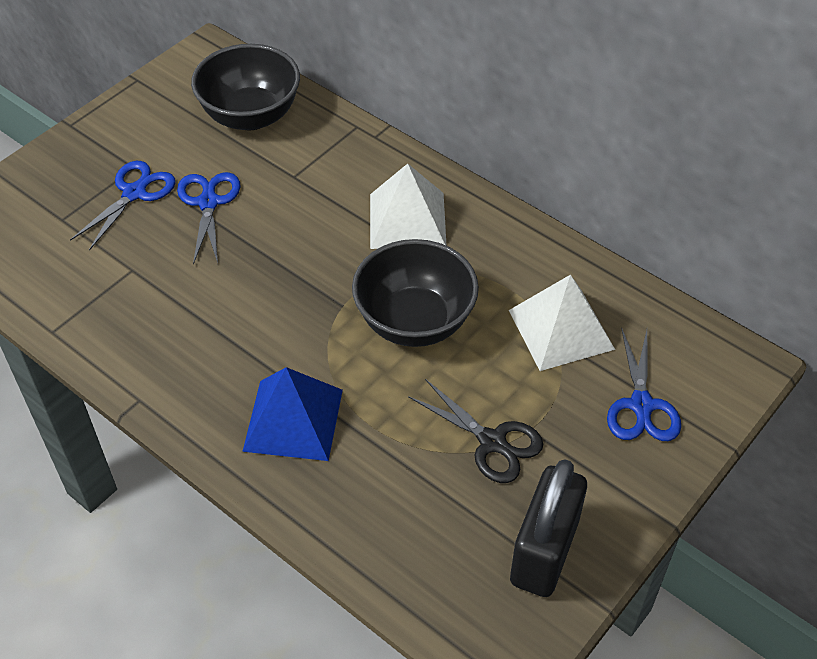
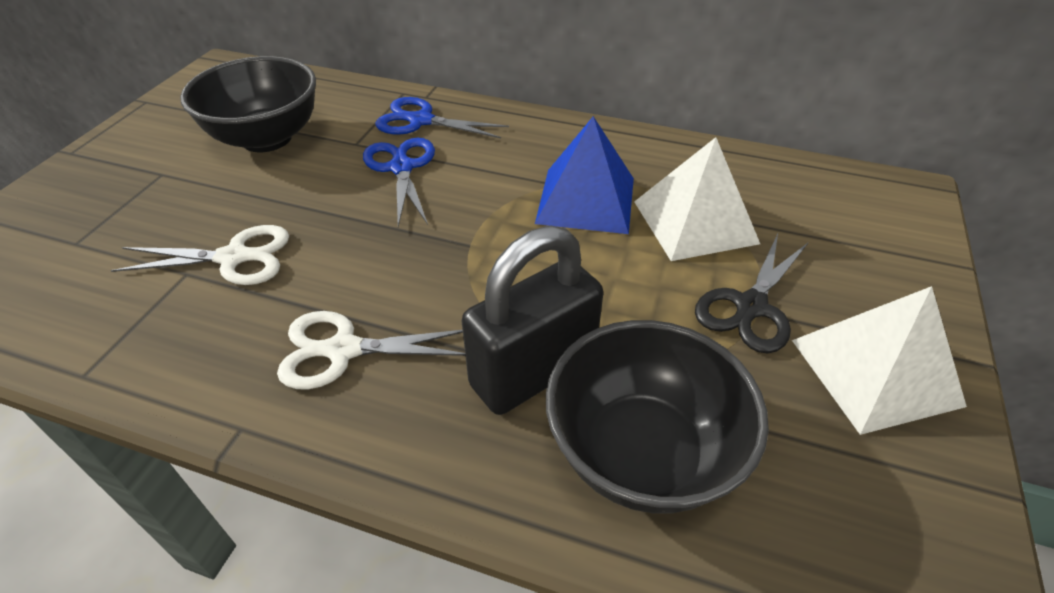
blue scissors: 3 -> 2
white scissors: 0 -> 2

